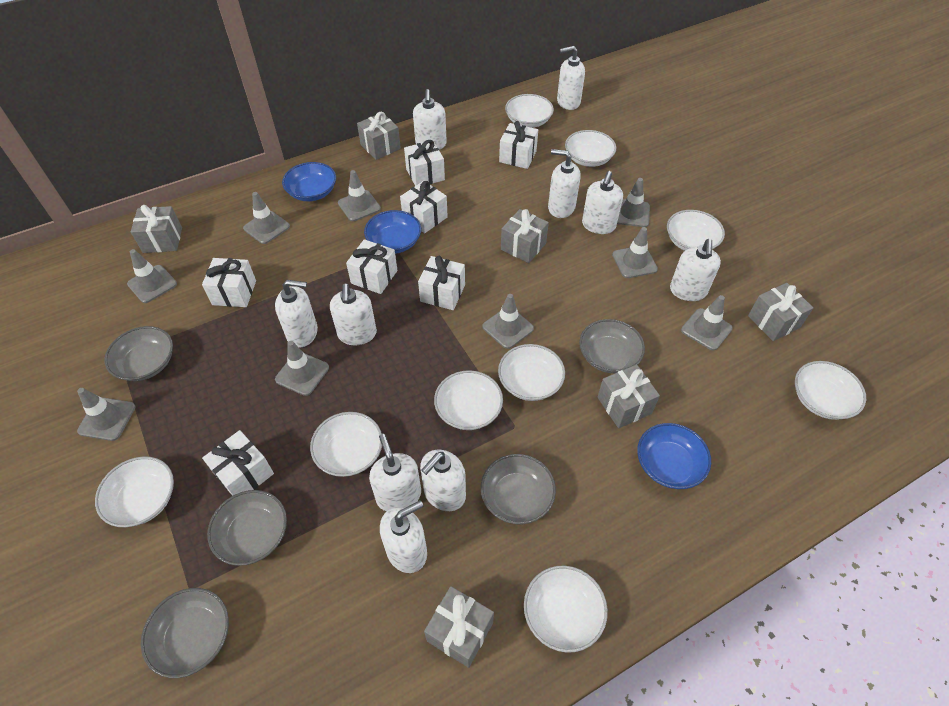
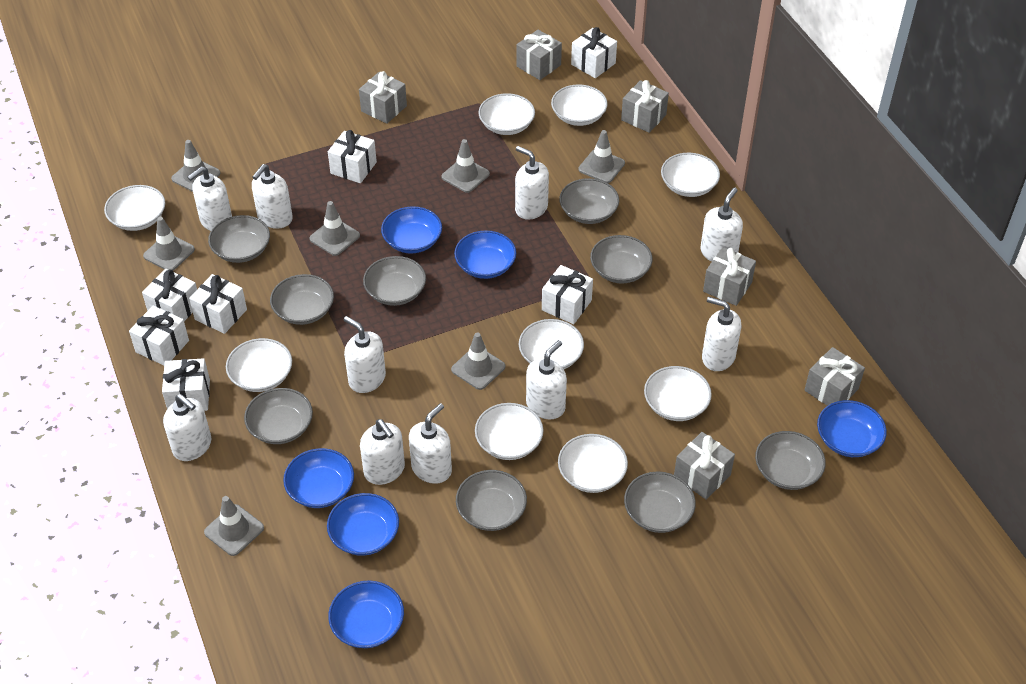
blue bowl: 3 -> 6
grey bowl: 5 -> 9
grey traffic cone: 9 -> 7

